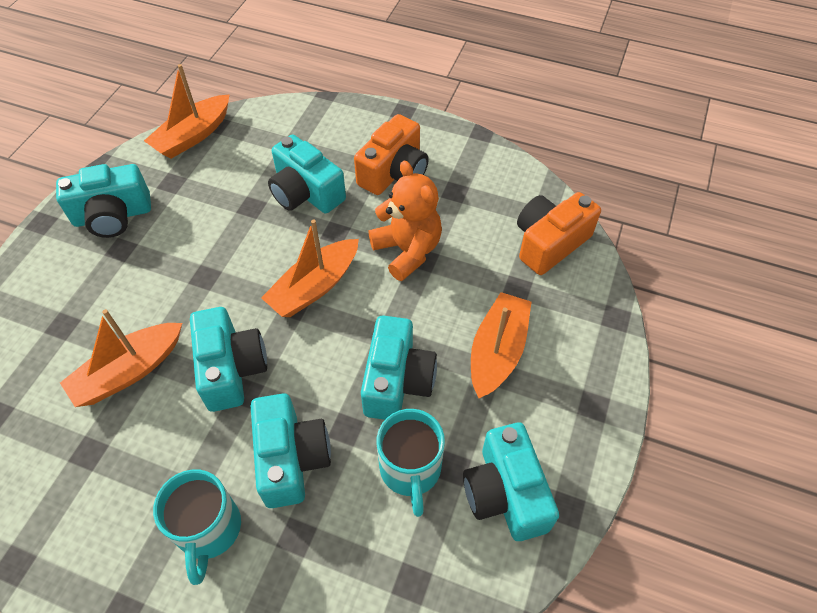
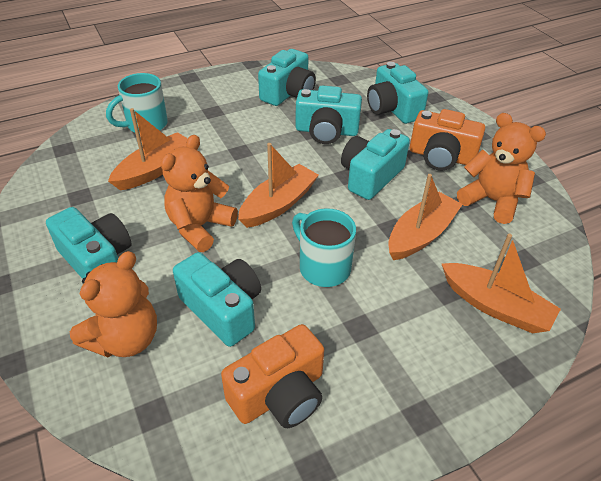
orange teddy bear: 1 -> 3

